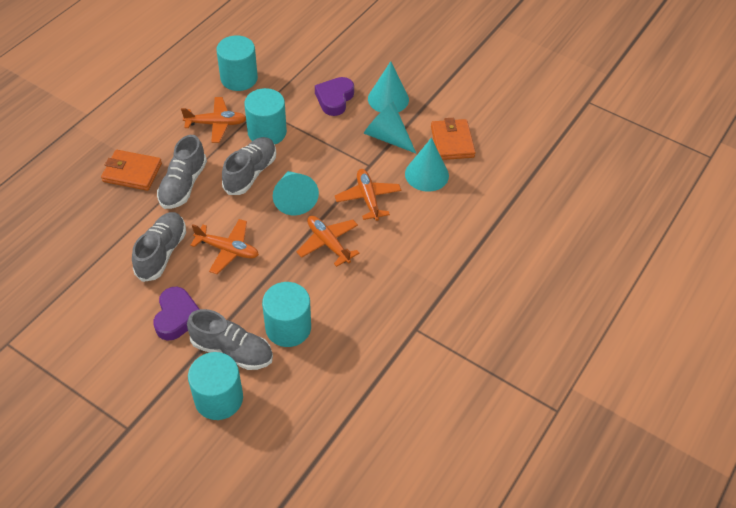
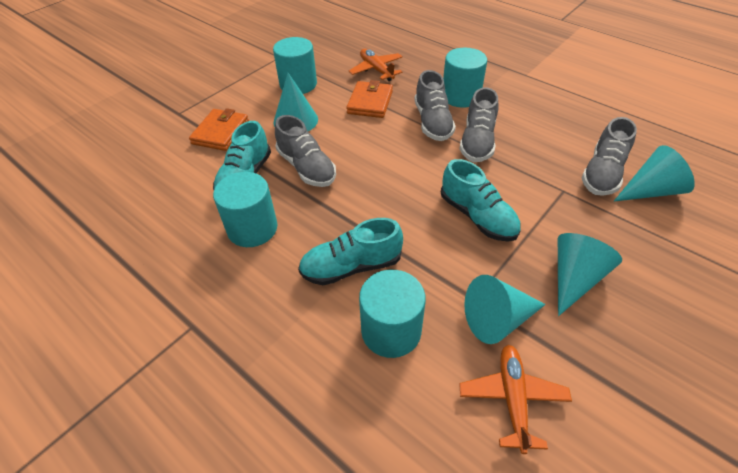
orange plane: 4 -> 2
purple heart: 2 -> 0
turquoise shoe: 0 -> 3

